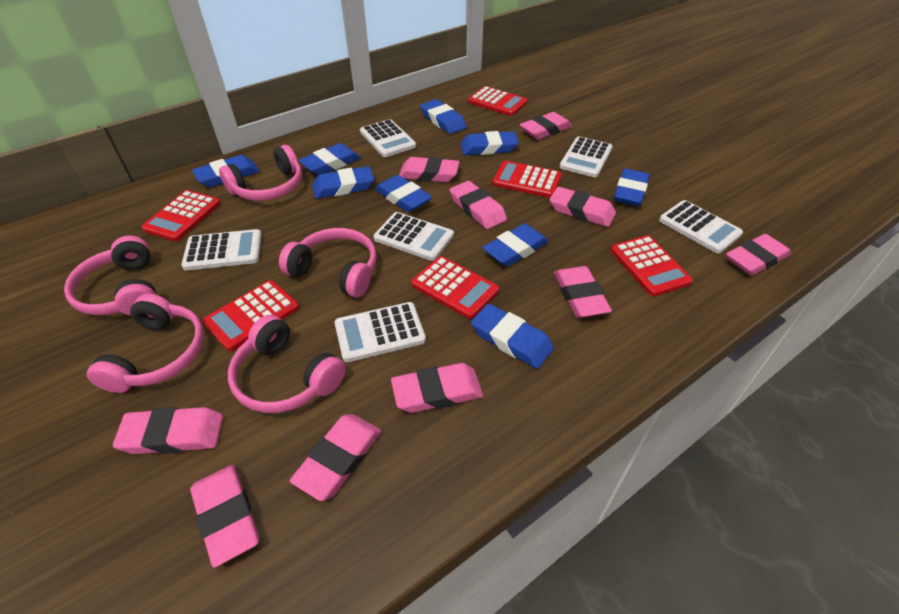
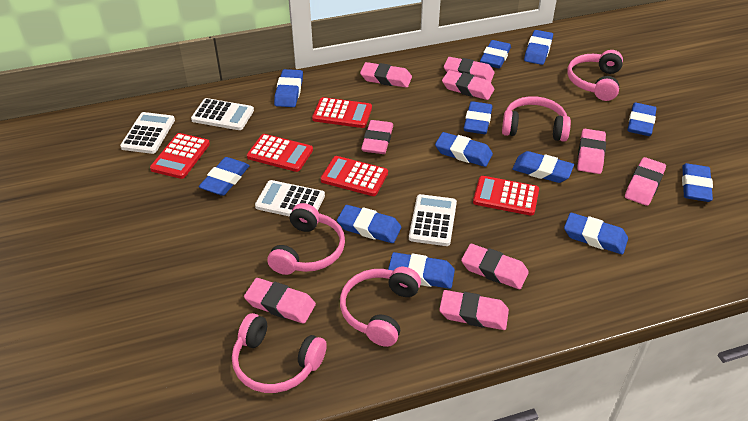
blue eraser: 9 -> 12
pink eraser: 10 -> 9
red calculator: 6 -> 5
white calculator: 6 -> 4

